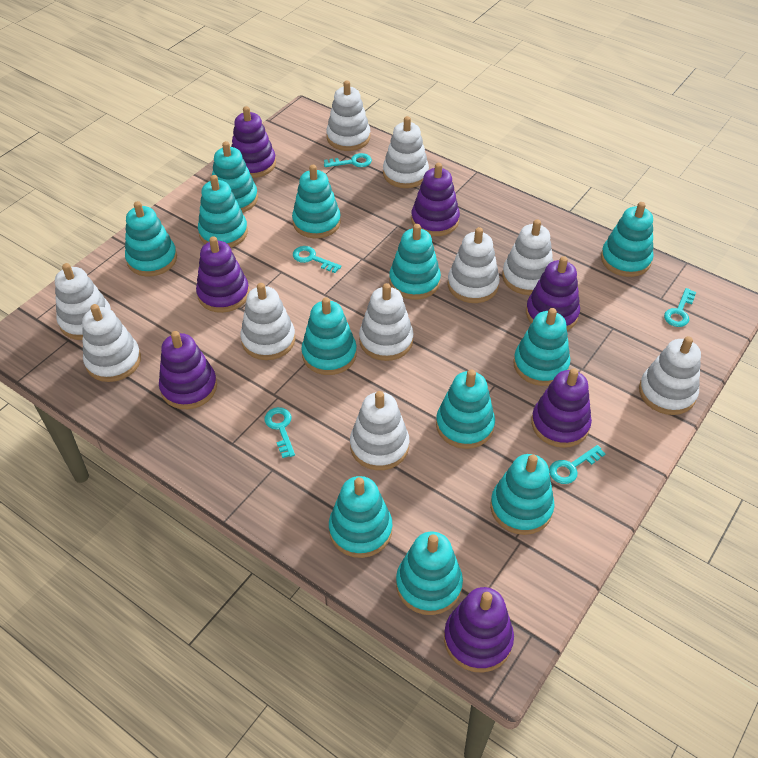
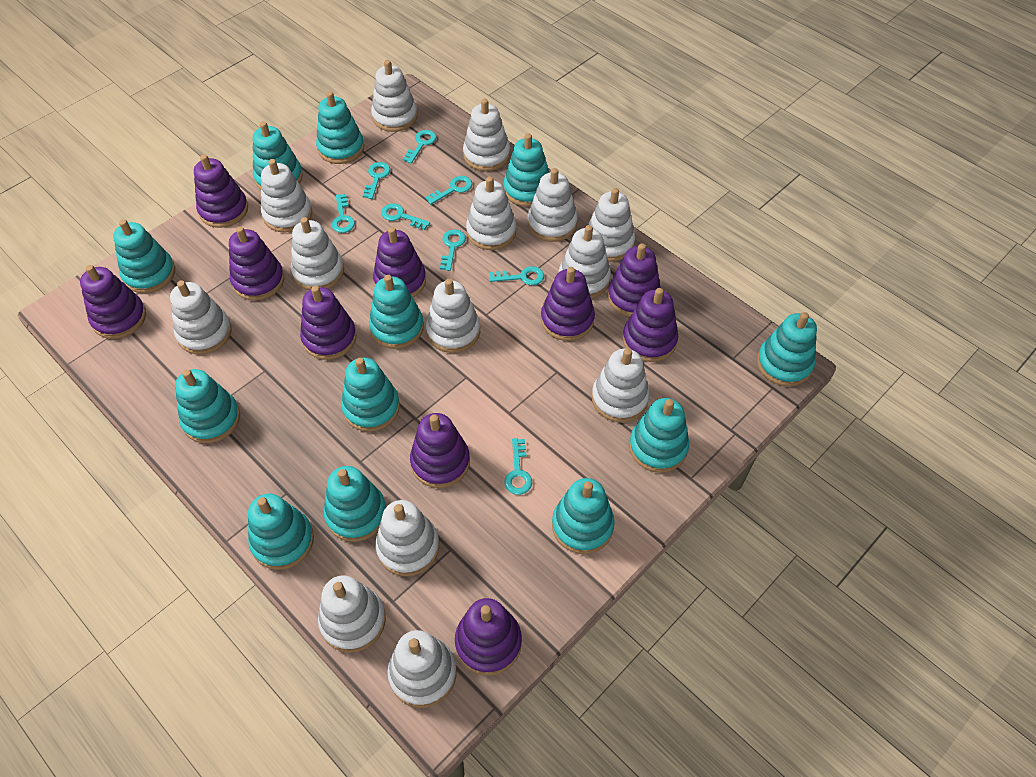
purple stacking toy: 7 -> 10
turquoise key: 5 -> 8
white stacking toy: 10 -> 14

